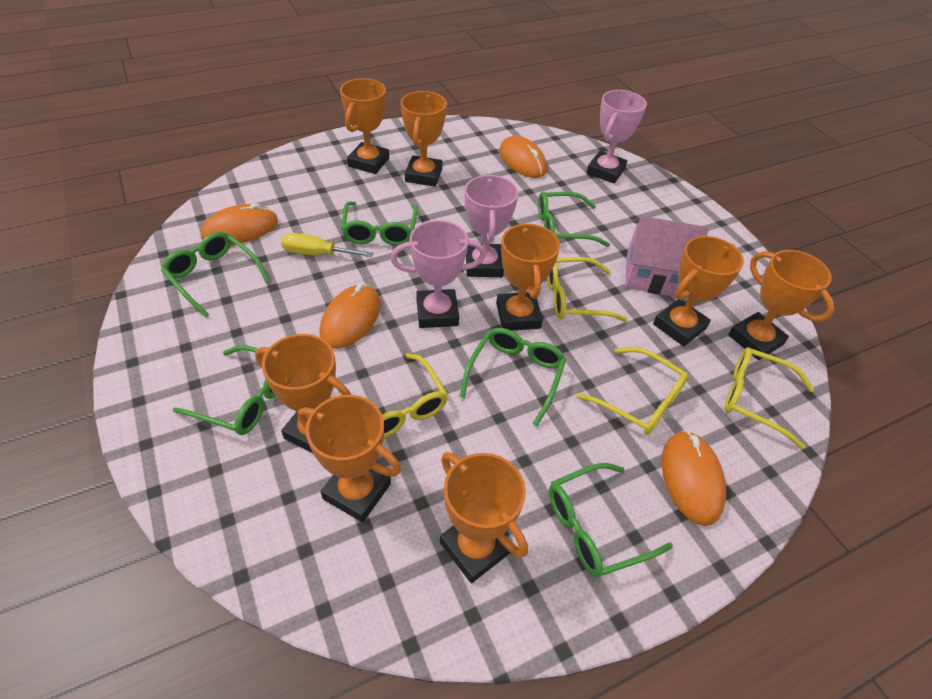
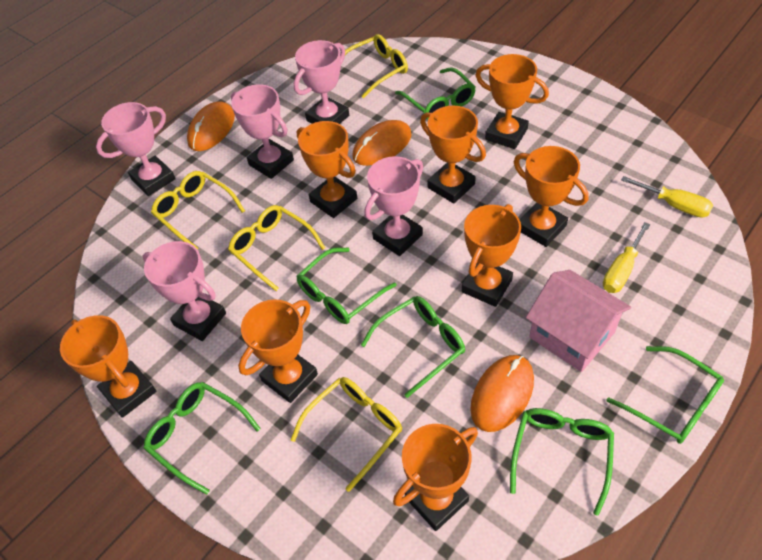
orange mouse: 4 -> 3
pink trophy: 3 -> 5
yellow screwdriver: 1 -> 2

